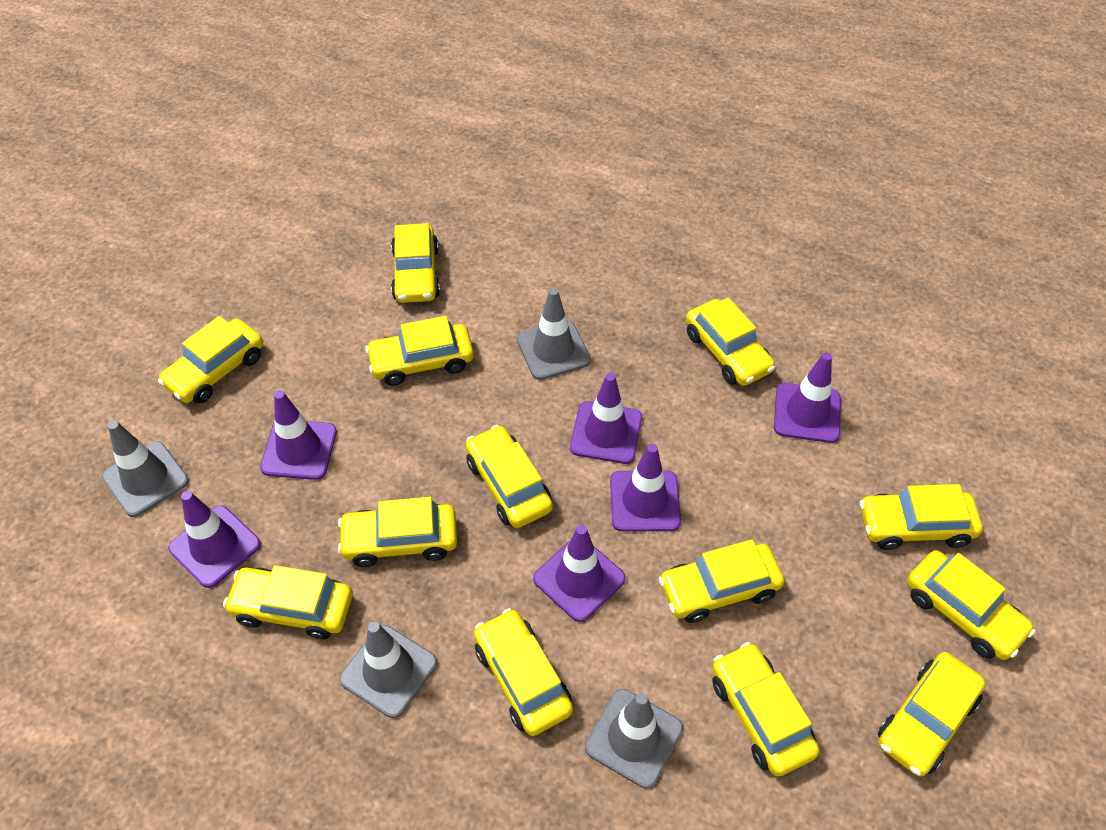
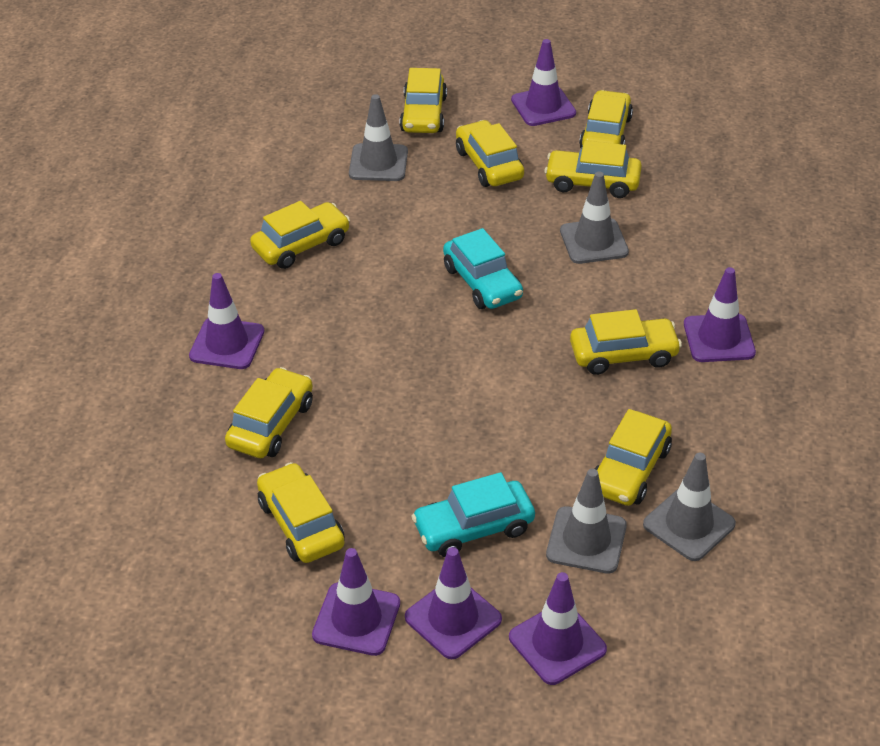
turquoise car: 0 -> 2
yellow car: 13 -> 9

